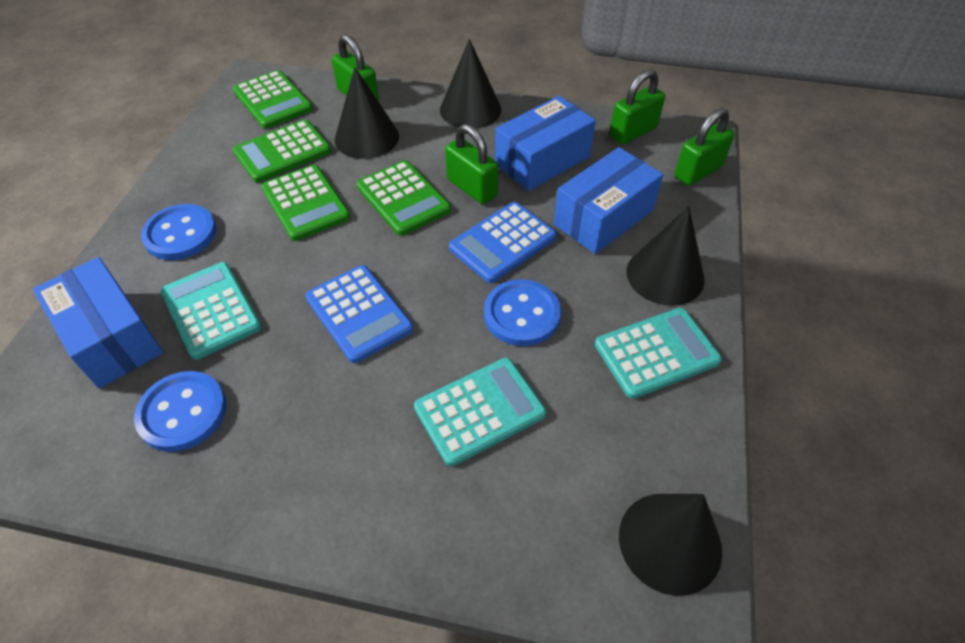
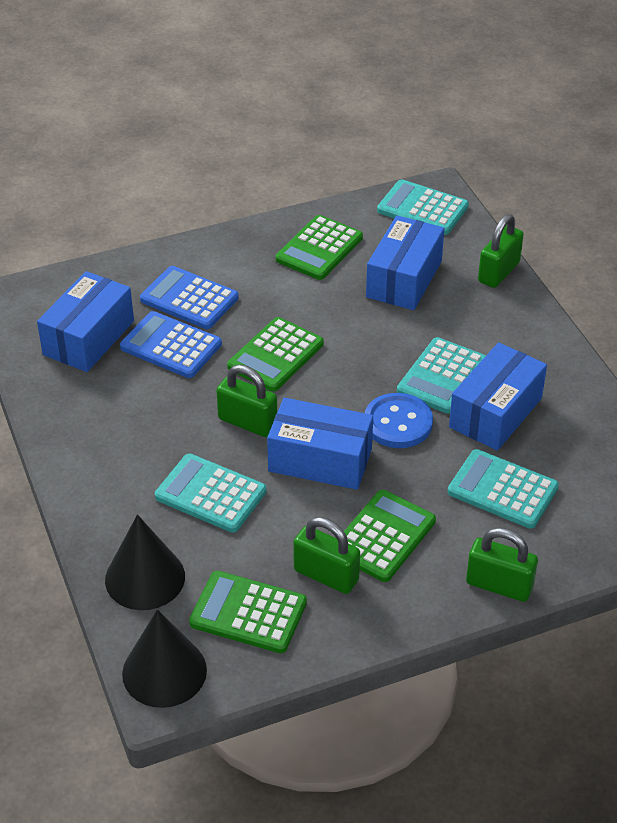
black cone: 4 -> 2
blue box: 3 -> 4
blue button: 3 -> 1
turquoise calculator: 3 -> 4

